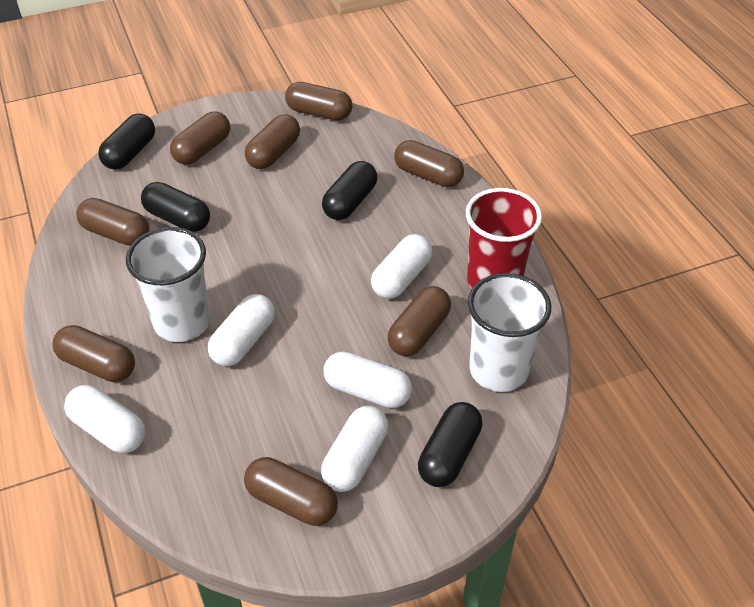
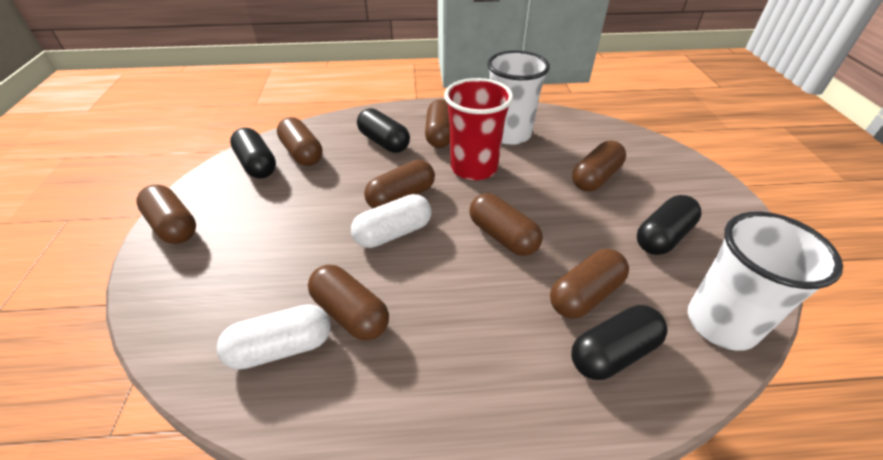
white capsule: 5 -> 2

